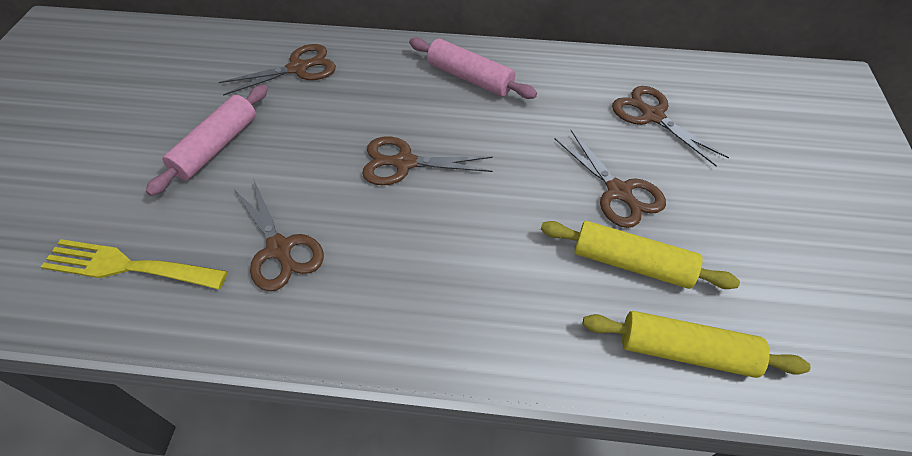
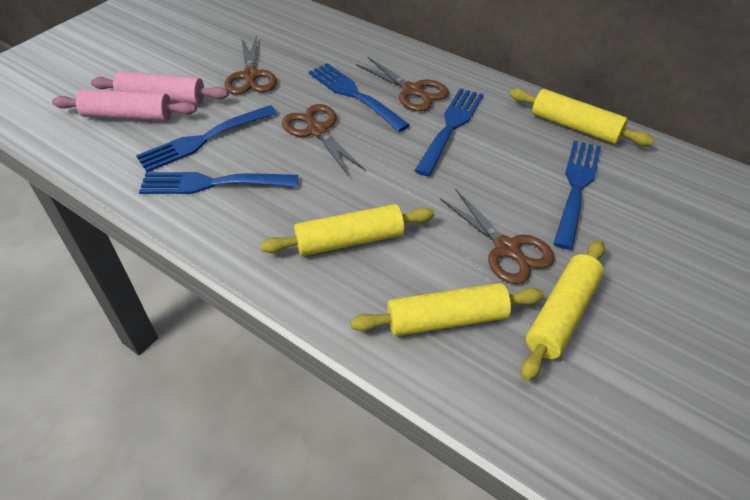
blue fork: 0 -> 5
brown scissors: 5 -> 4
yellow fork: 1 -> 0
yellow rolling pin: 2 -> 4

